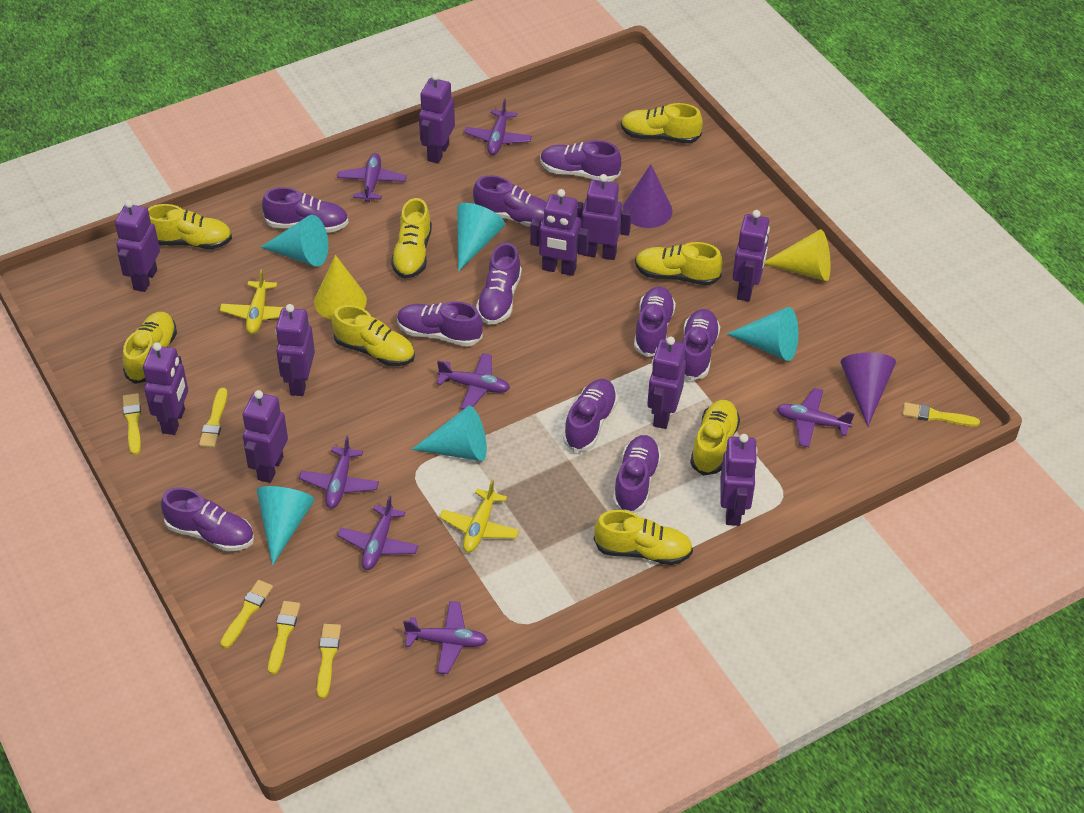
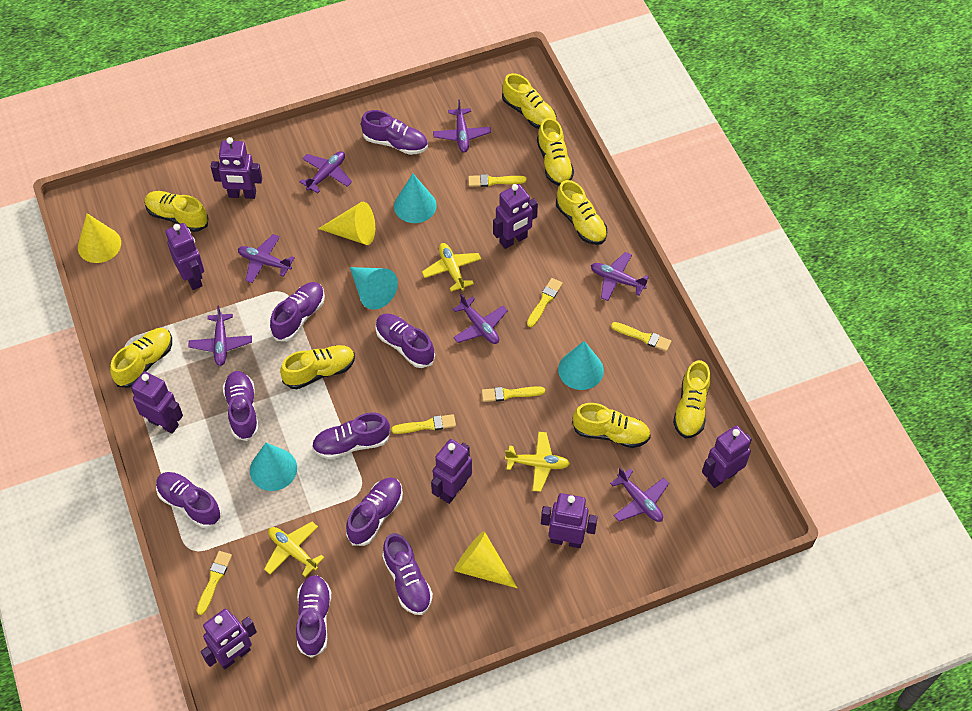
purple cone: 2 -> 0
purple robot: 10 -> 8
purple shoe: 10 -> 9
turquoise cone: 5 -> 4
yellow cone: 2 -> 3
yellow plane: 2 -> 3

